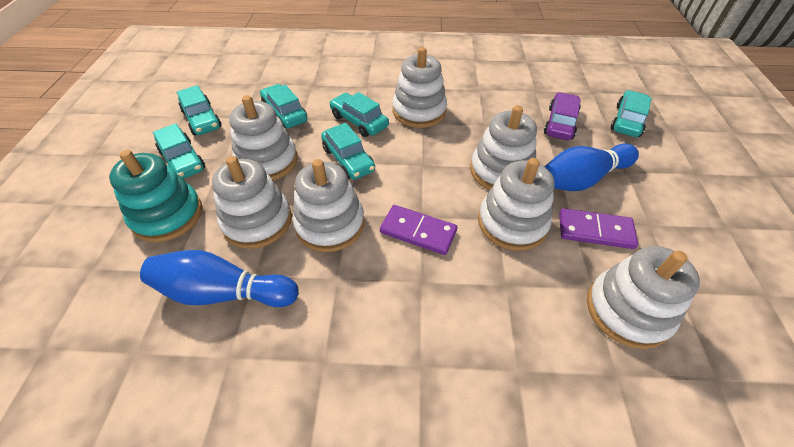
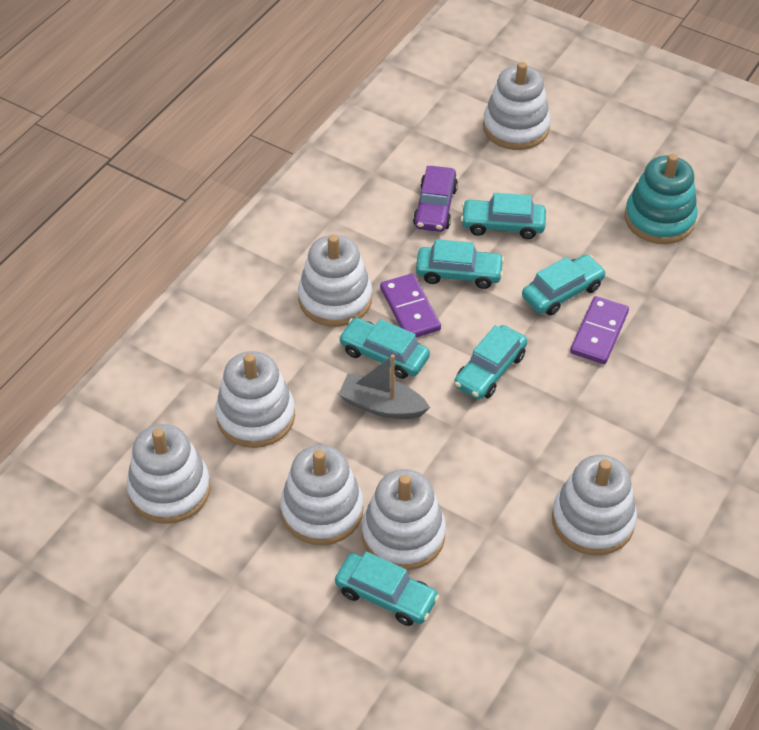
blue bowling pin: 2 -> 0
grey boat: 0 -> 1

